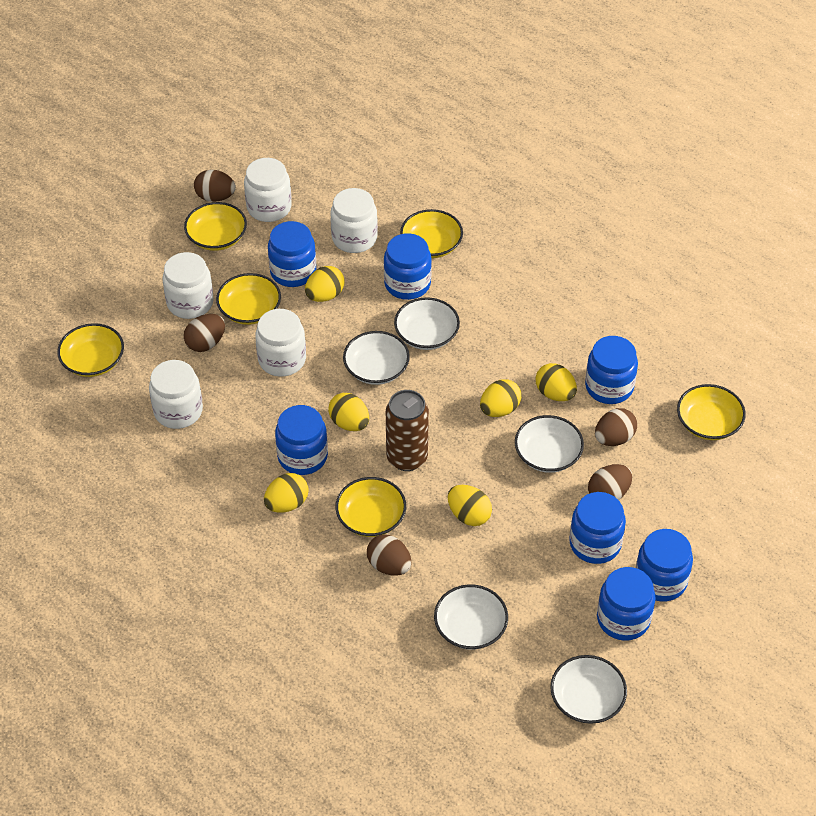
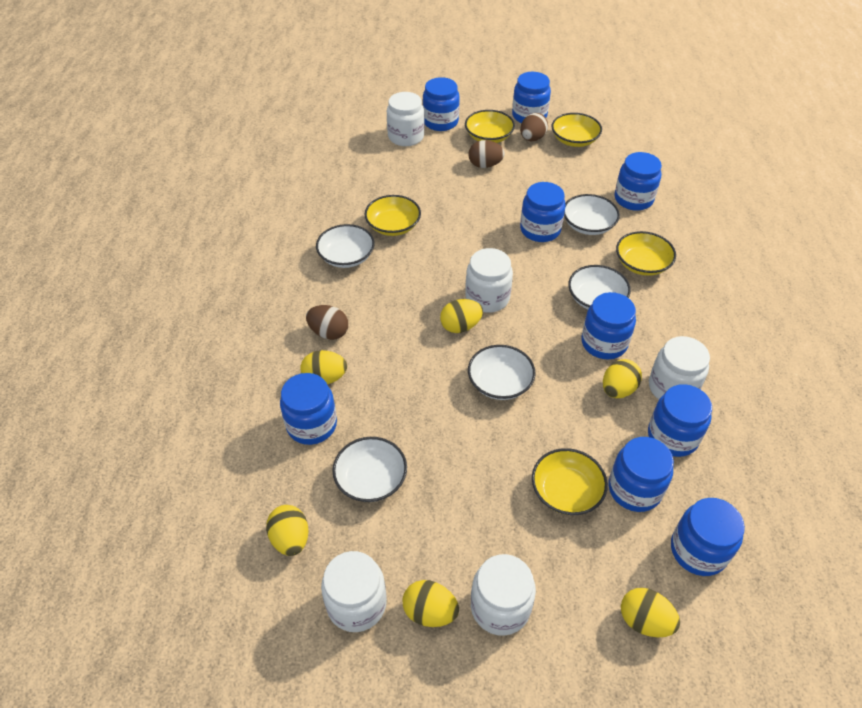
blue jar: 7 -> 9
brown can: 1 -> 0
brown egg: 5 -> 3
yellow bowl: 6 -> 5

